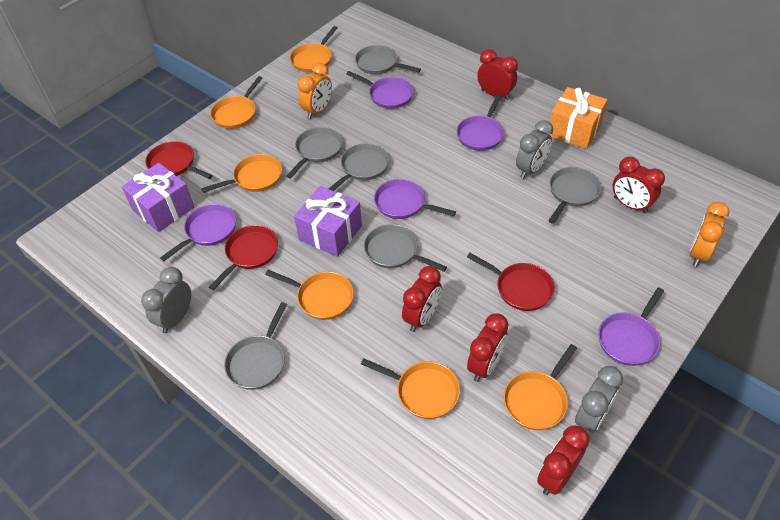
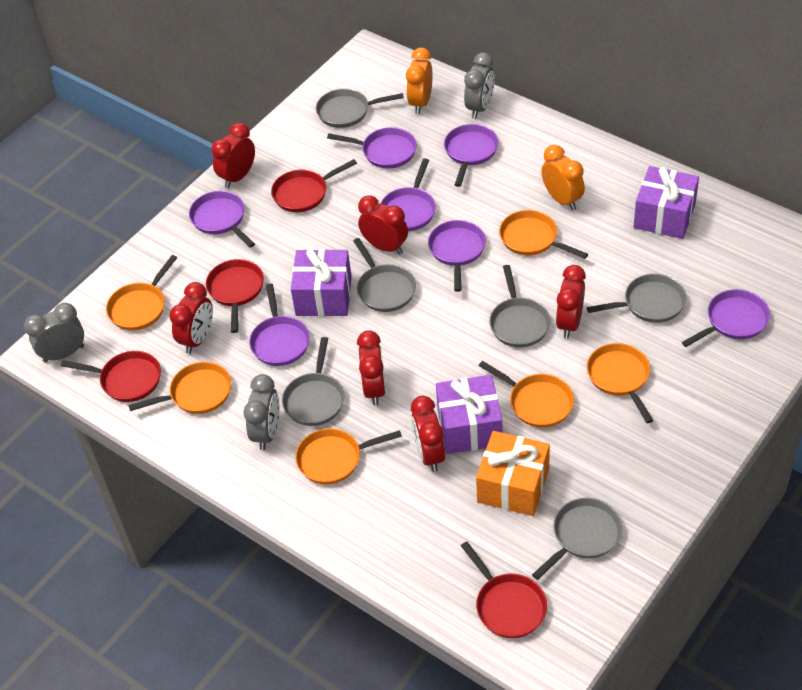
purple gift: 2 -> 3
purple pan: 5 -> 7
red clock: 5 -> 6
red pan: 3 -> 4

